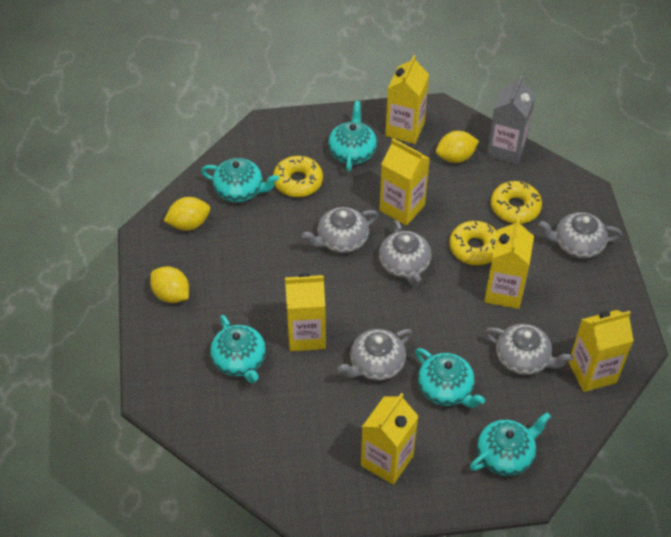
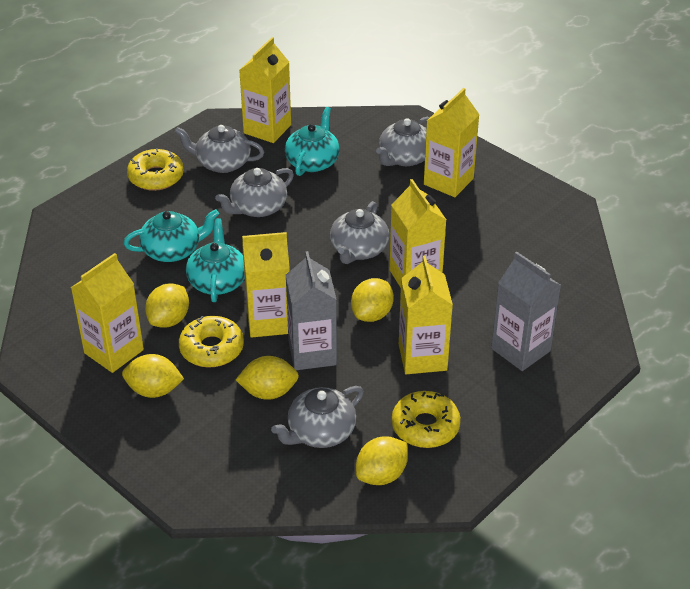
grey carton: 1 -> 2
turquoise teapot: 5 -> 3
yellow lemon: 3 -> 5

